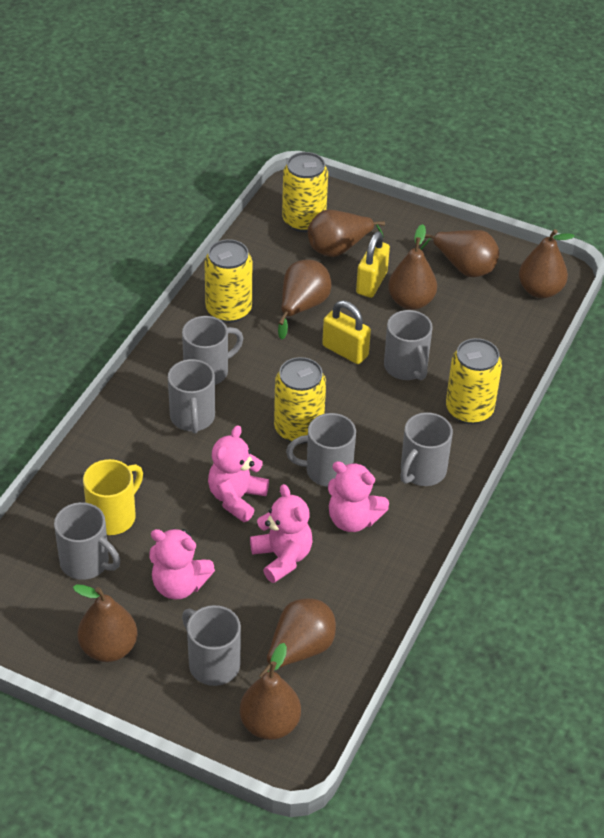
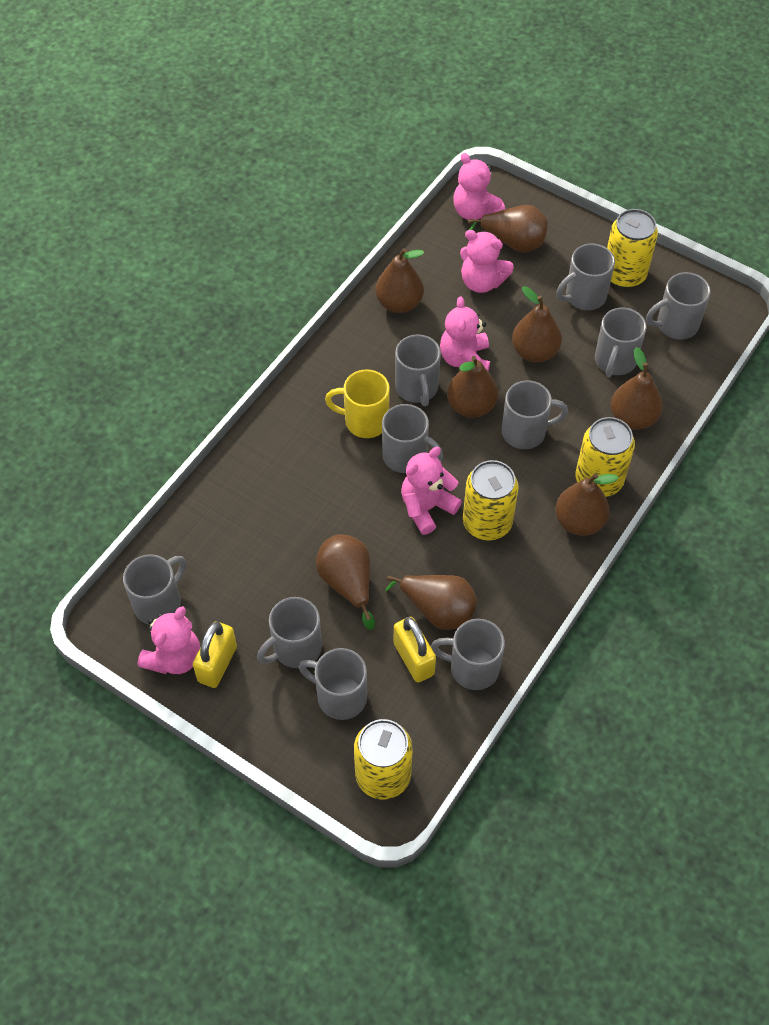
grey mug: 7 -> 10
pink teddy bear: 4 -> 5

